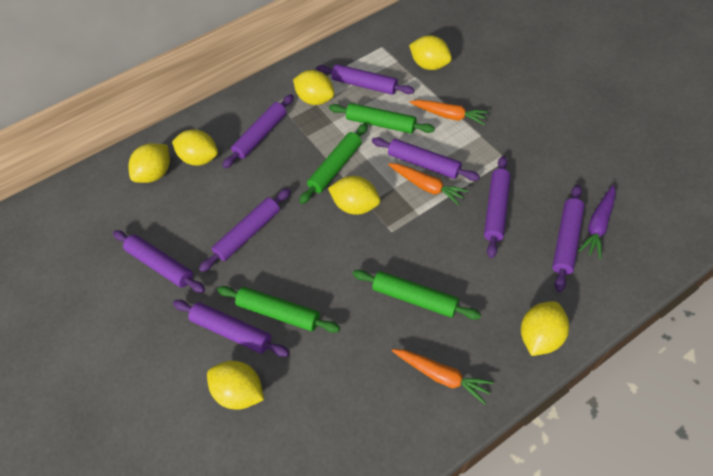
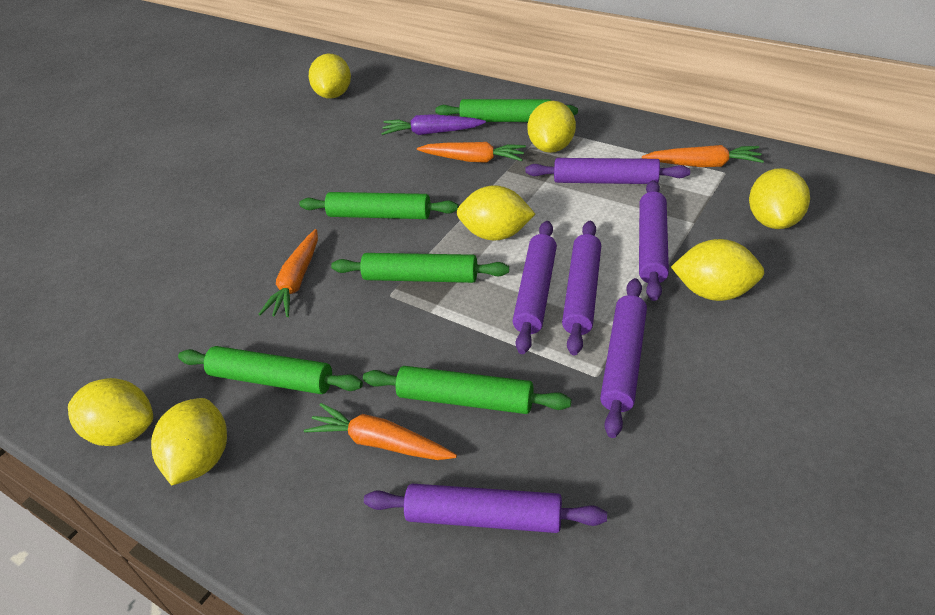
green rolling pin: 4 -> 5
orange carrot: 3 -> 4
purple rolling pin: 8 -> 6

